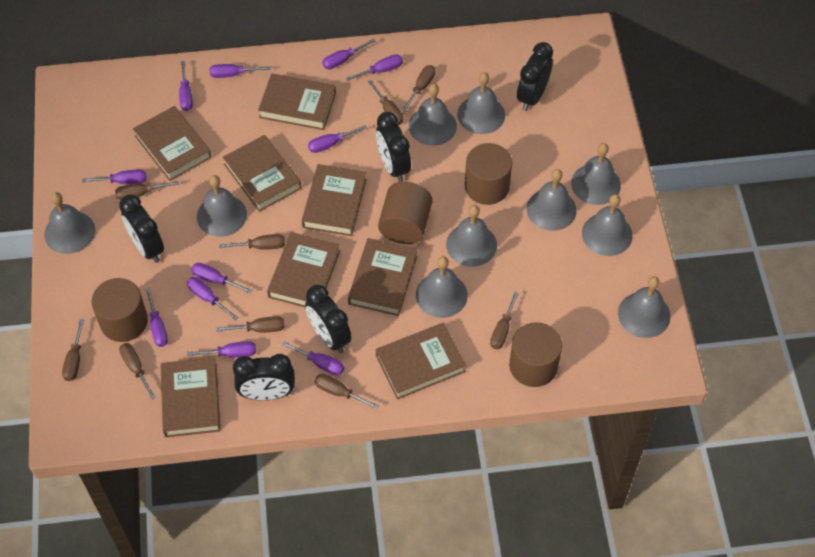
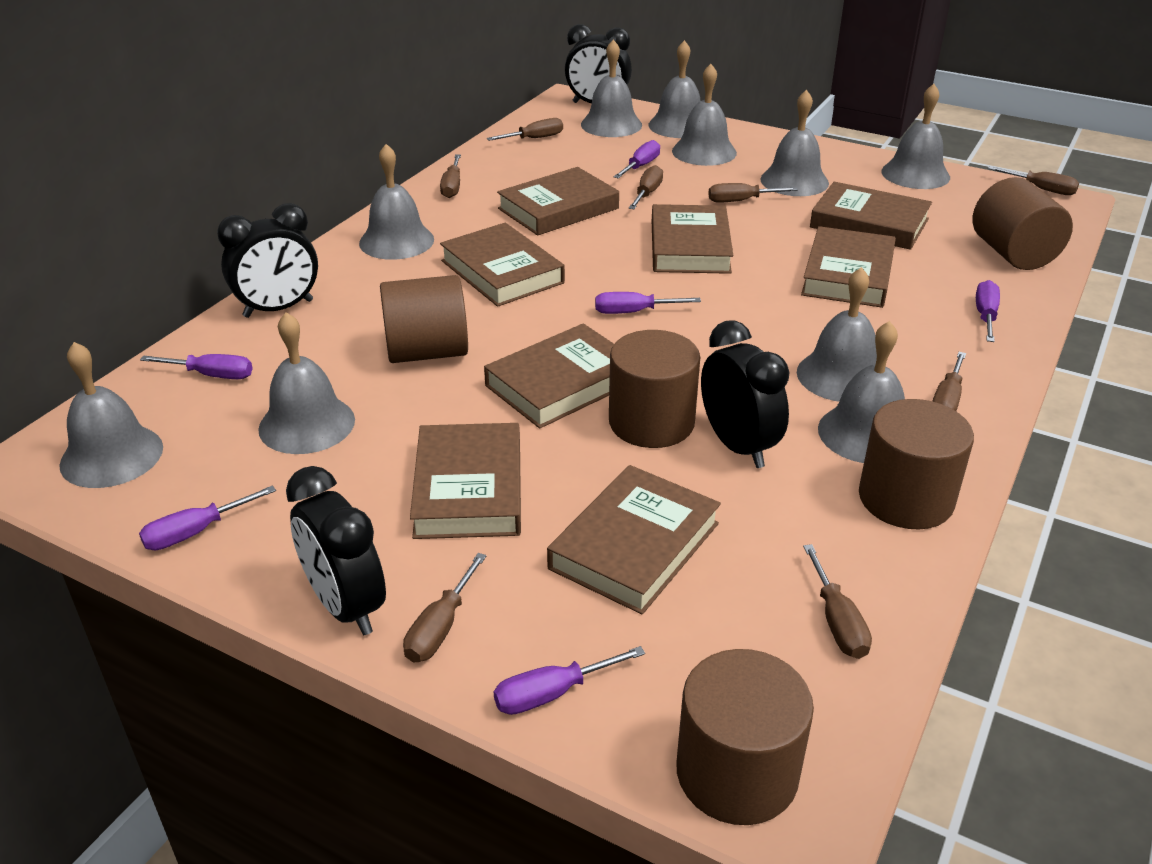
black clock: 5 -> 4
brown cylinder: 4 -> 5
brown screwdriver: 9 -> 8
purple screwdriver: 11 -> 6

